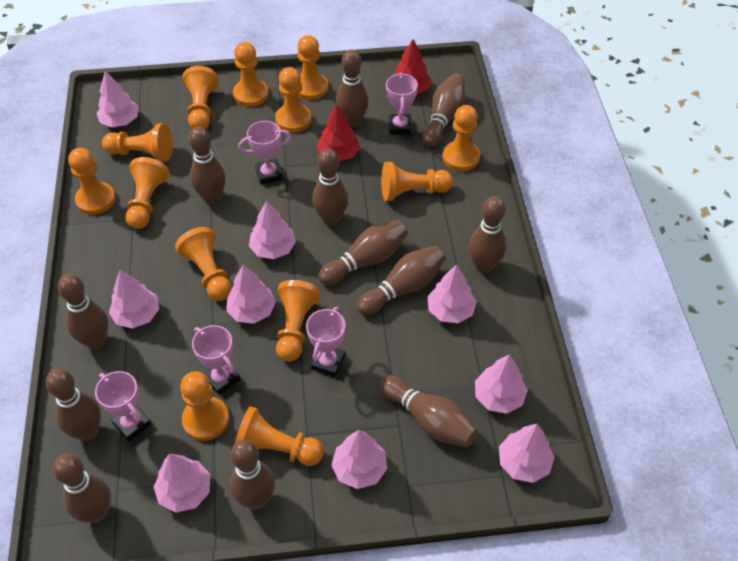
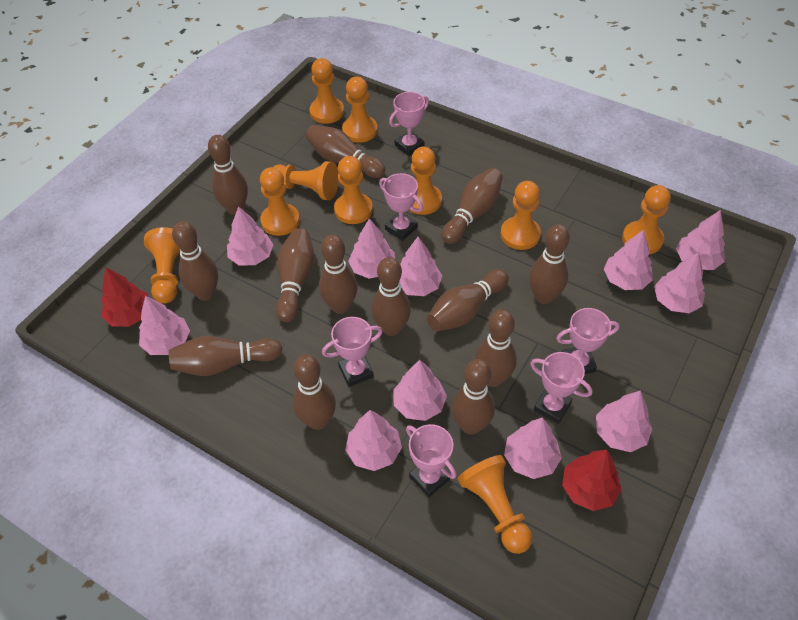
brown bowling pin: 12 -> 13
orange pawn: 13 -> 10
pink tree: 9 -> 11
pink trophy: 5 -> 6

